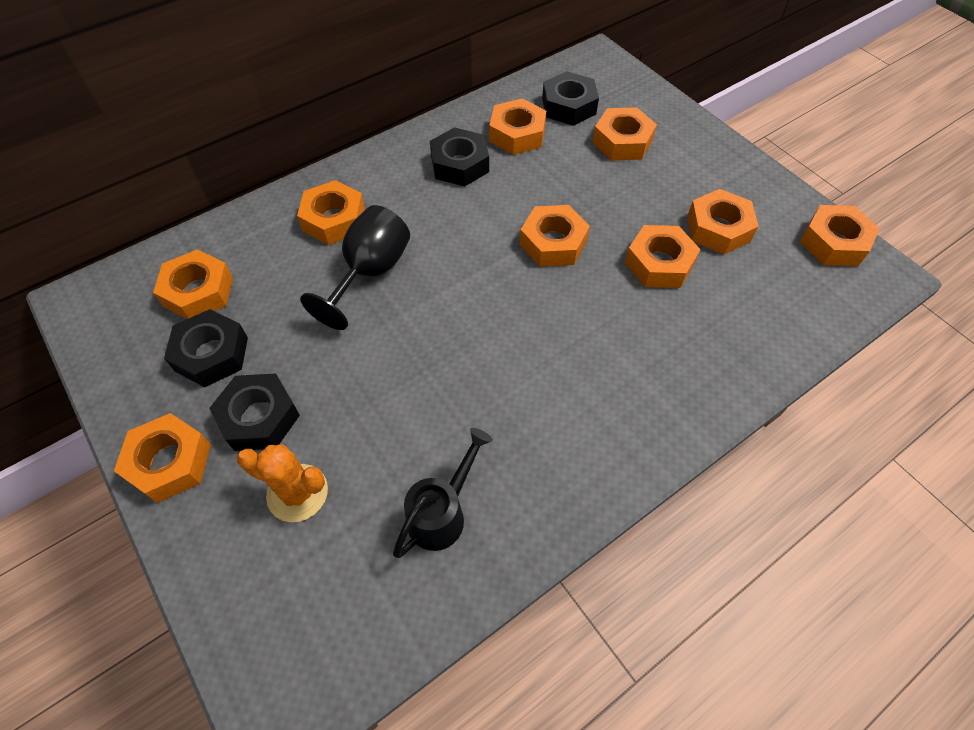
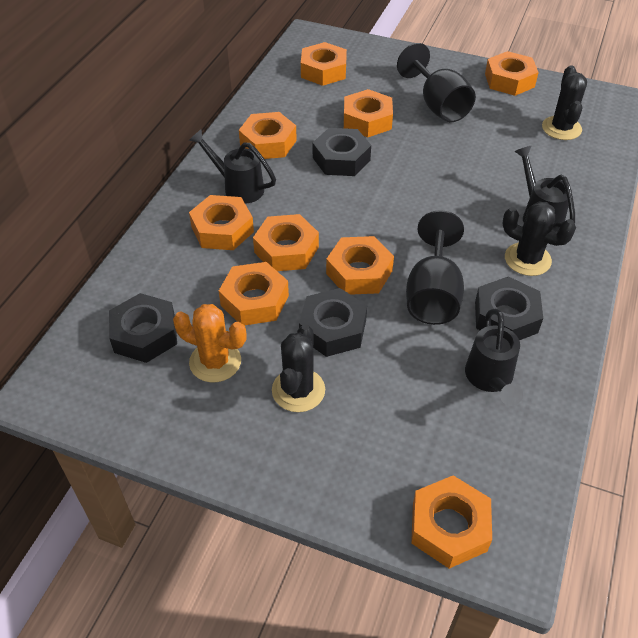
black cactus: 0 -> 3
black goblet: 1 -> 2
black watering can: 1 -> 3

